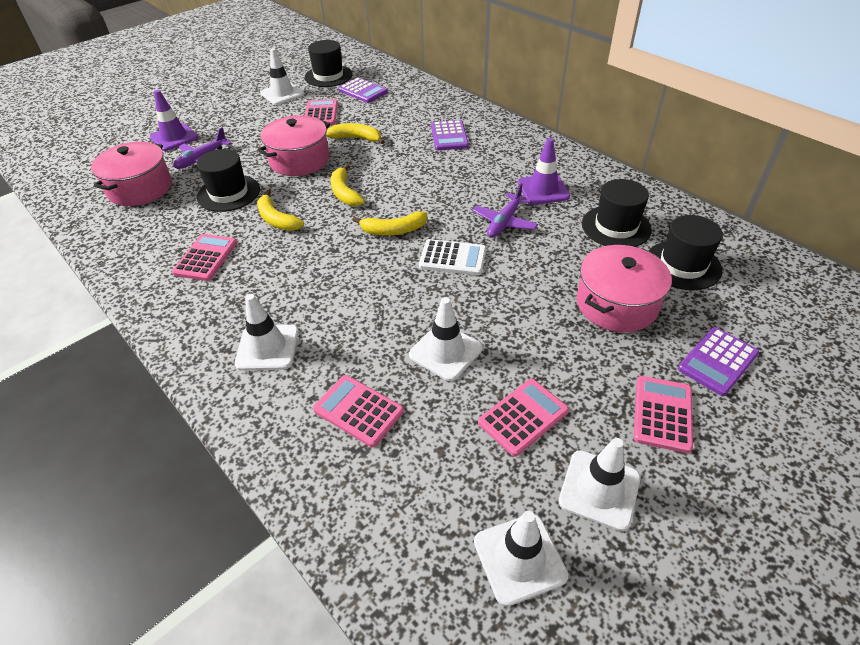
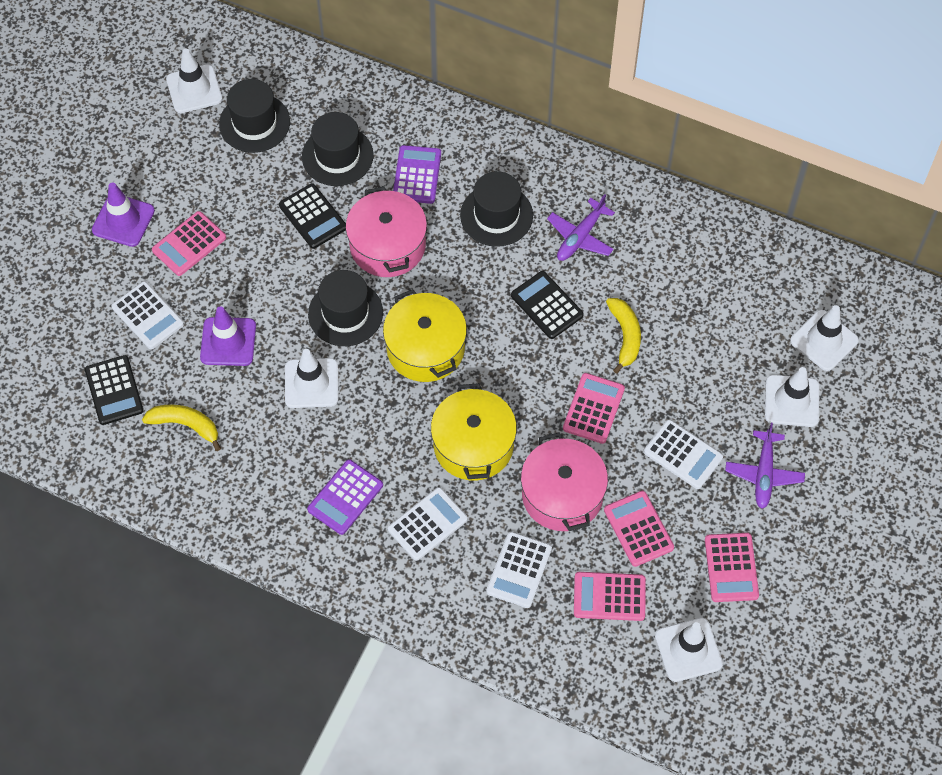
black calculator: 0 -> 3
pink pot: 3 -> 2
purple calculator: 3 -> 2
white calculator: 1 -> 4
yellow banana: 4 -> 2
yellow pot: 0 -> 2

